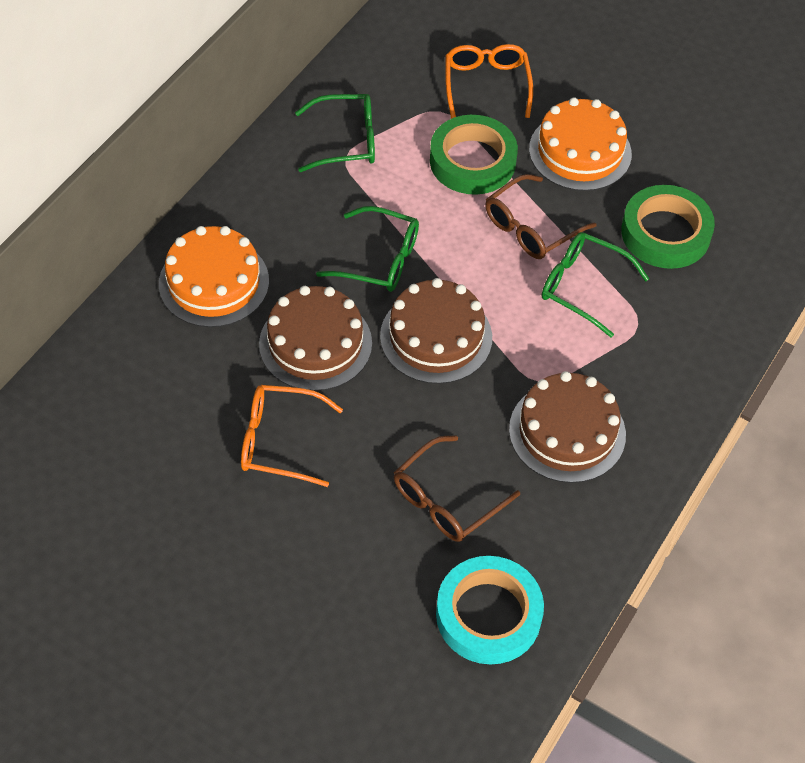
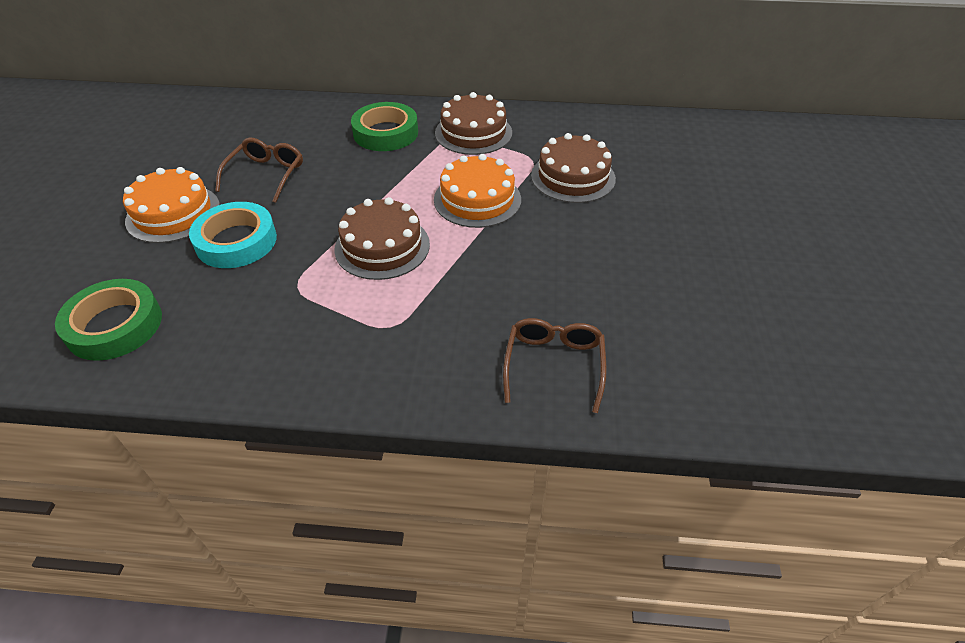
green glasses: 3 -> 0
orange glasses: 2 -> 0

